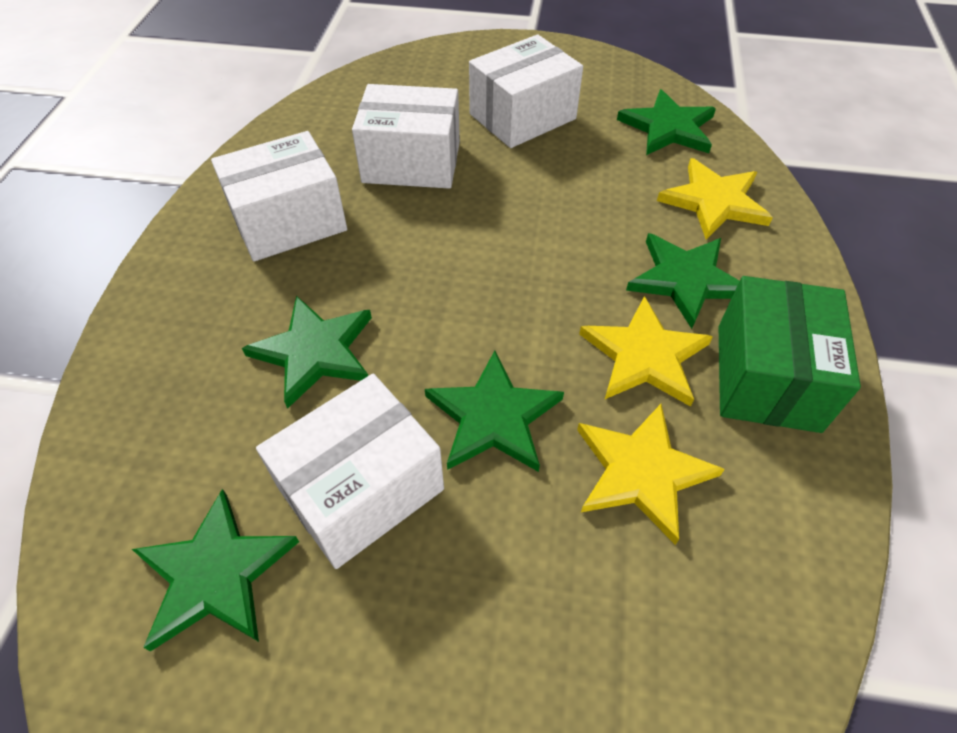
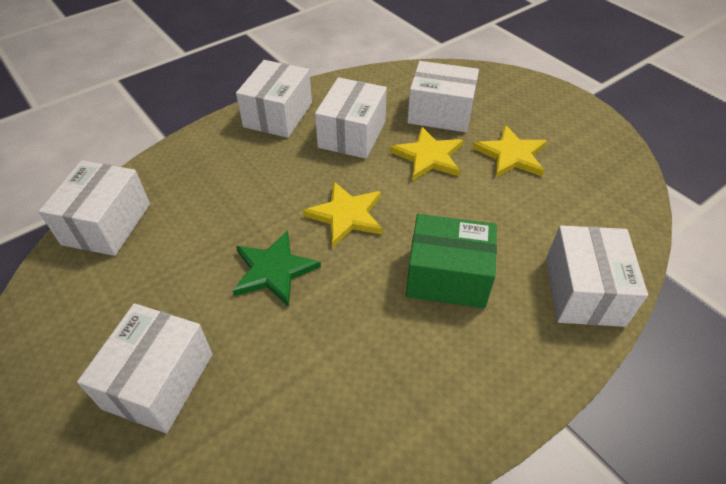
green star: 5 -> 1
white box: 4 -> 6

